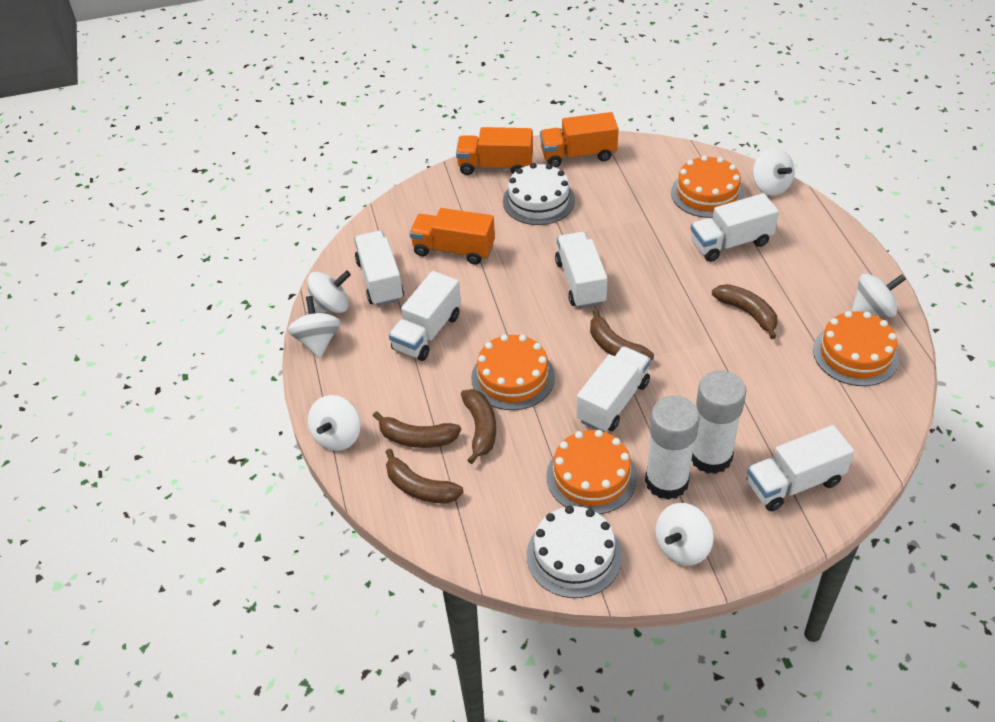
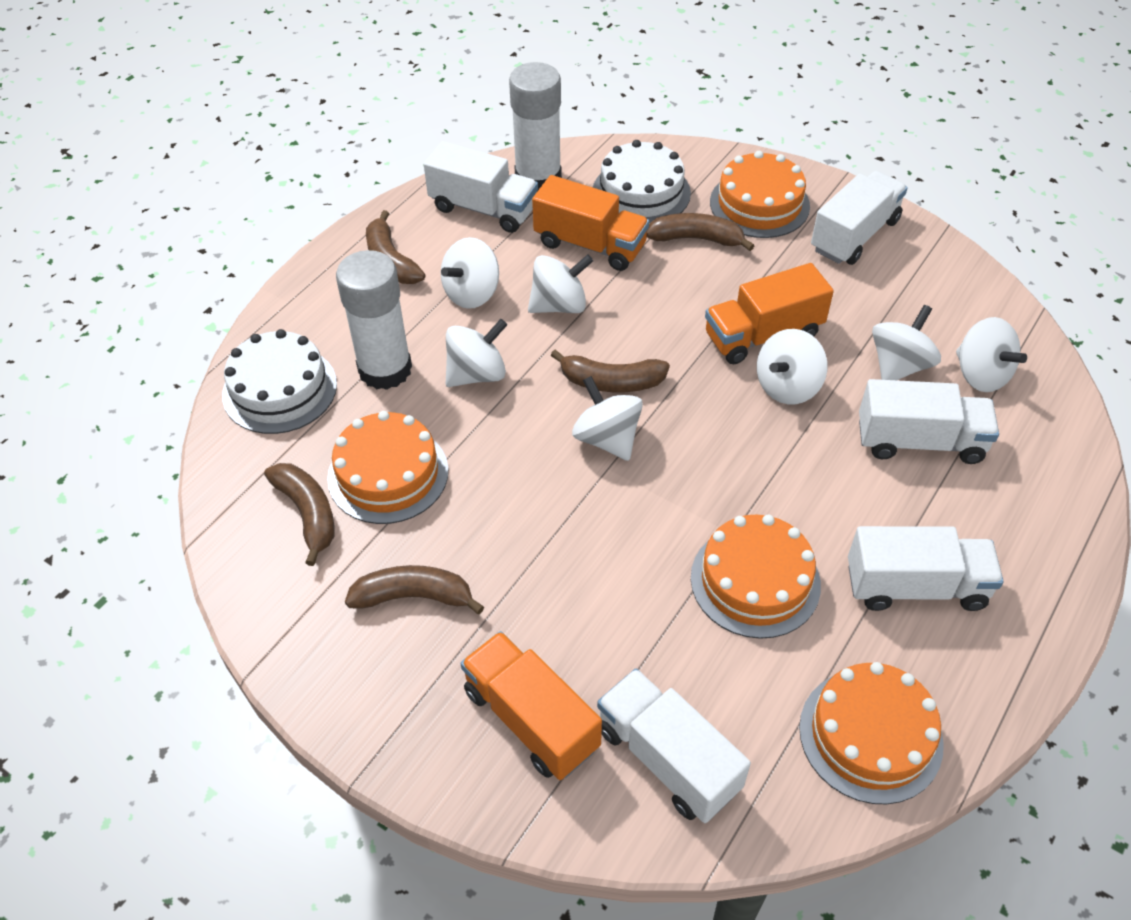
white spinning top: 6 -> 7
white truck: 6 -> 5

